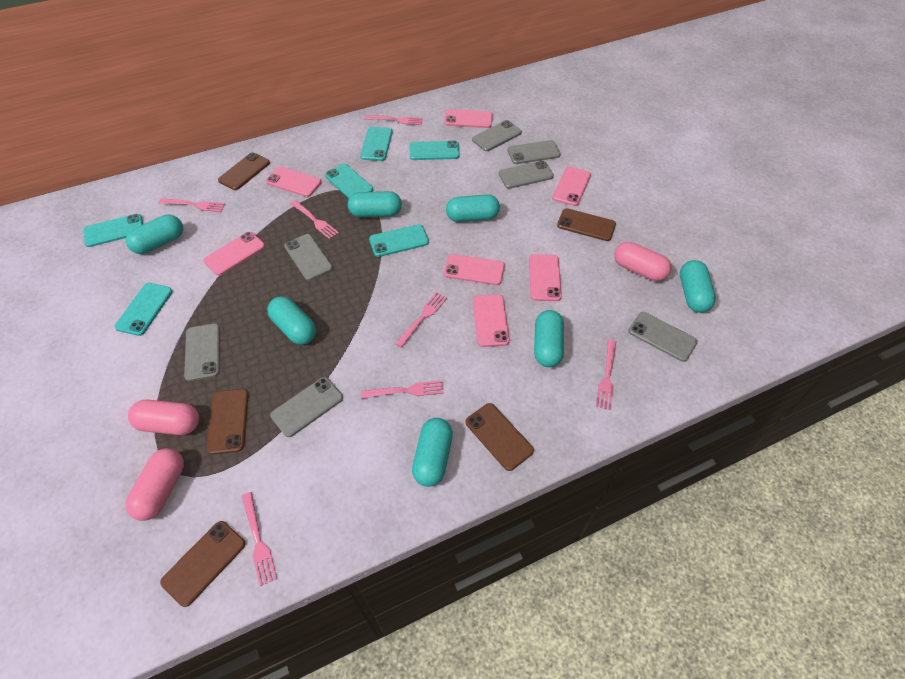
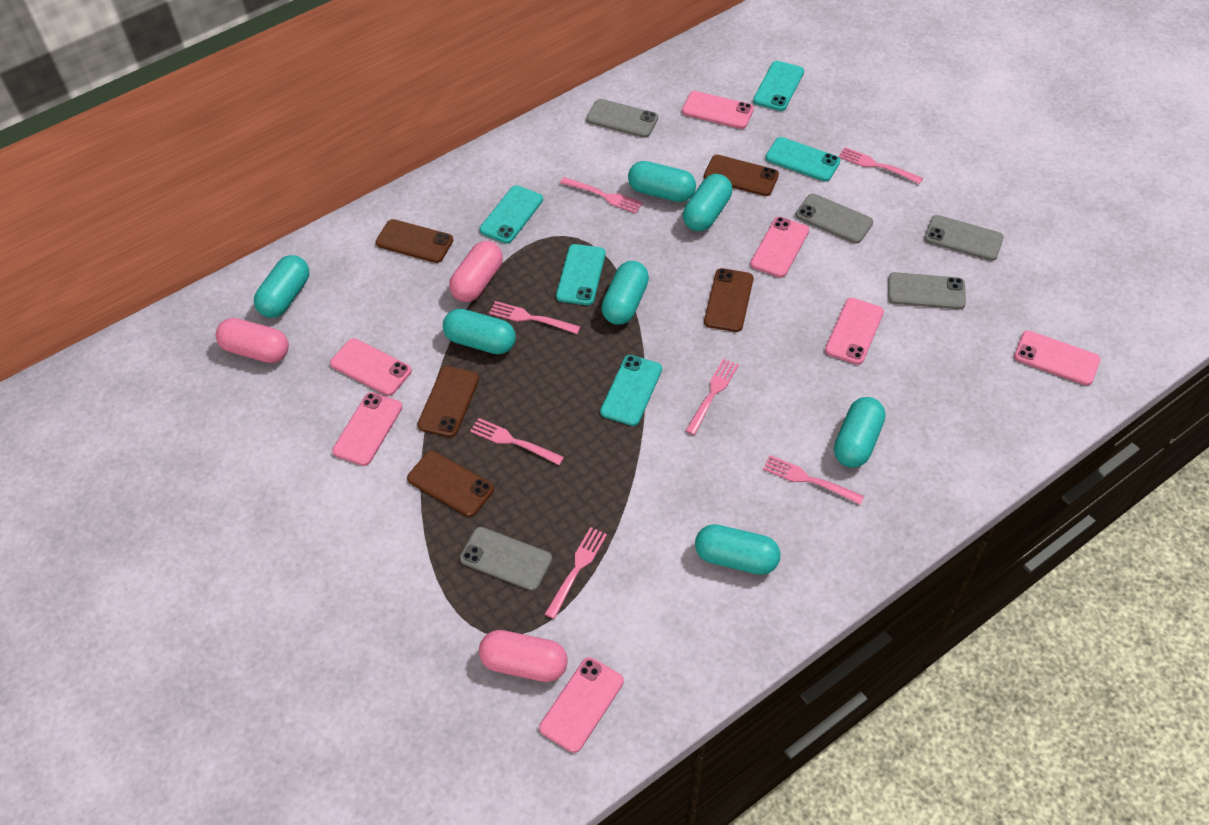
grey phone: 7 -> 5
turquoise phone: 6 -> 5

